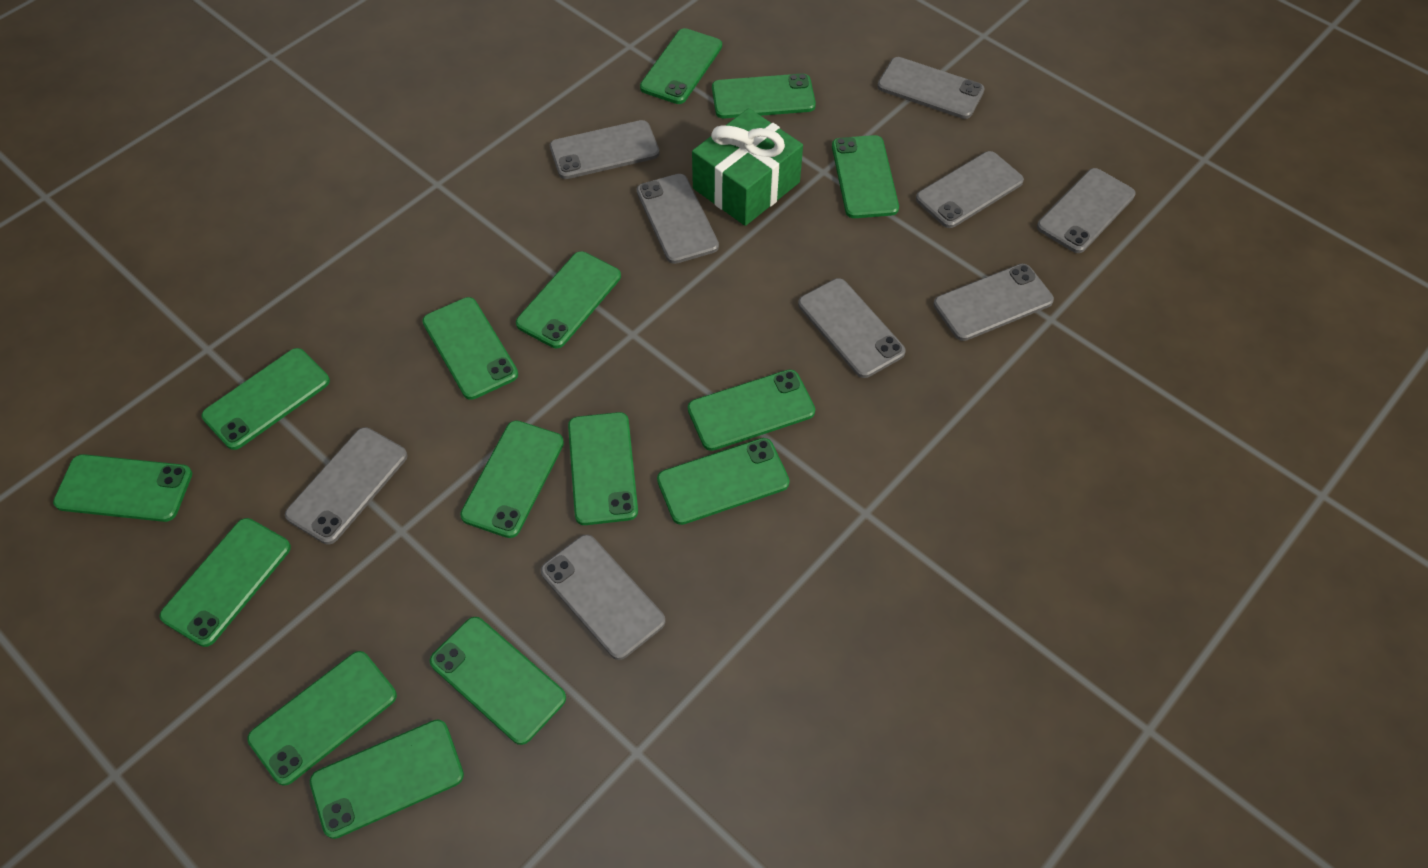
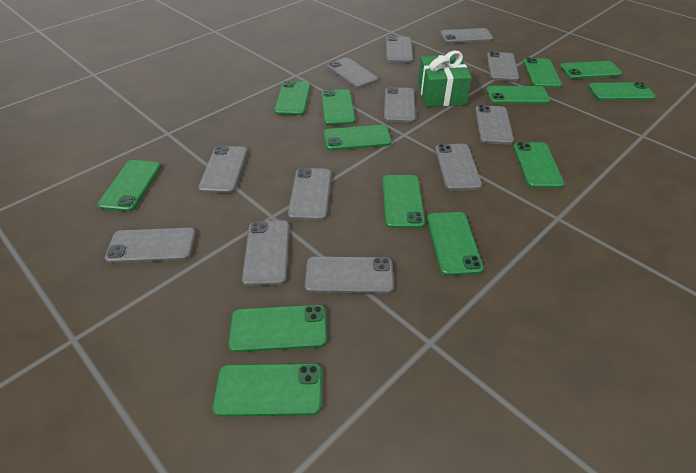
green phone: 15 -> 13
grey phone: 9 -> 12

